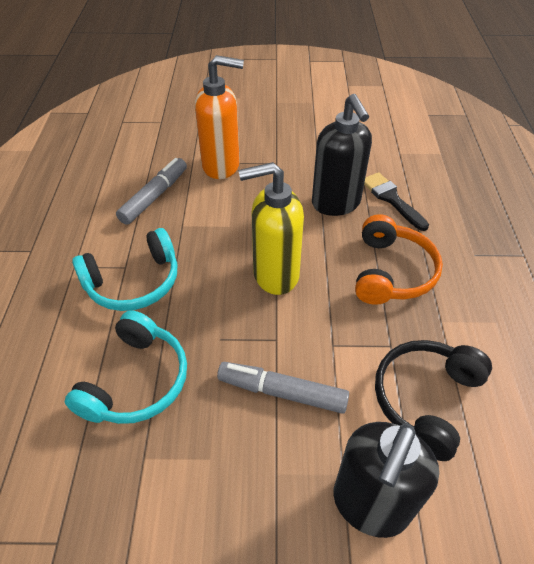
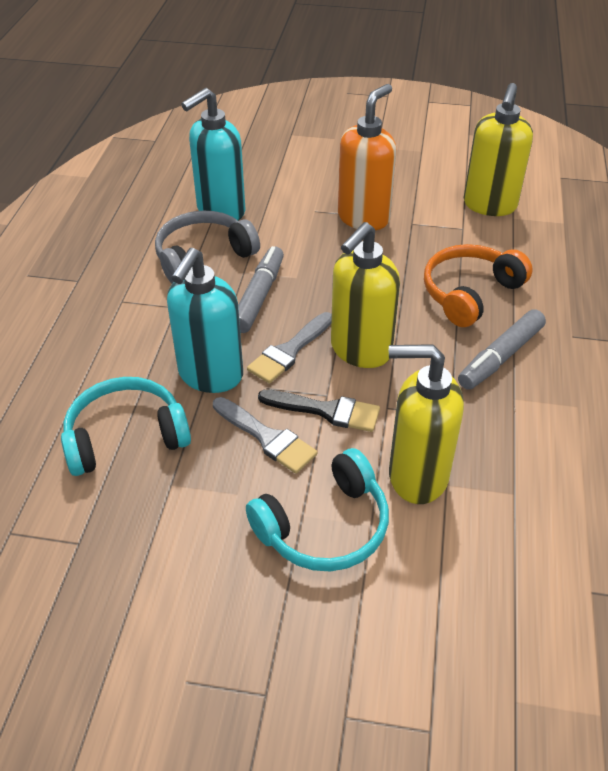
black headphones: 1 -> 0
black soap dispenser: 2 -> 0
grey brush: 0 -> 2
grey headphones: 0 -> 1
turquoise soap dispenser: 0 -> 2
yellow soap dispenser: 1 -> 3

